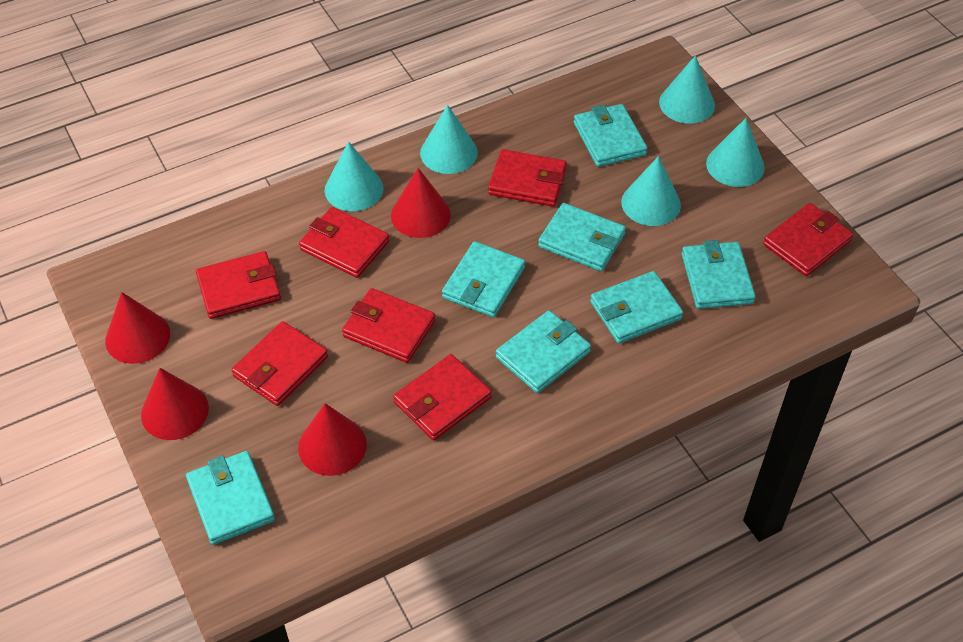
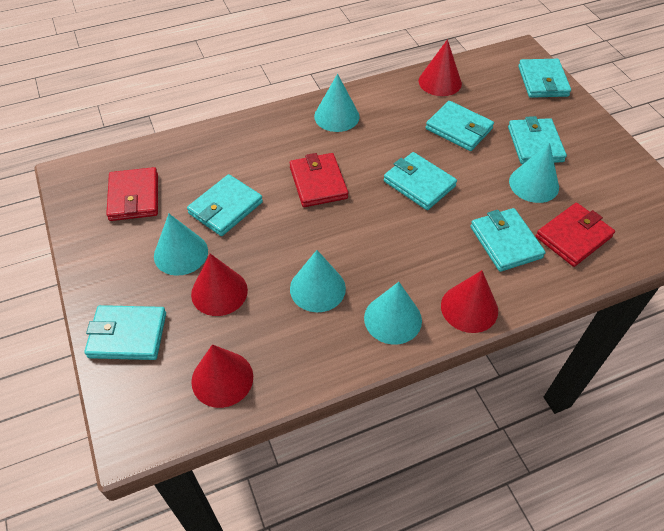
red wallet: 7 -> 3

